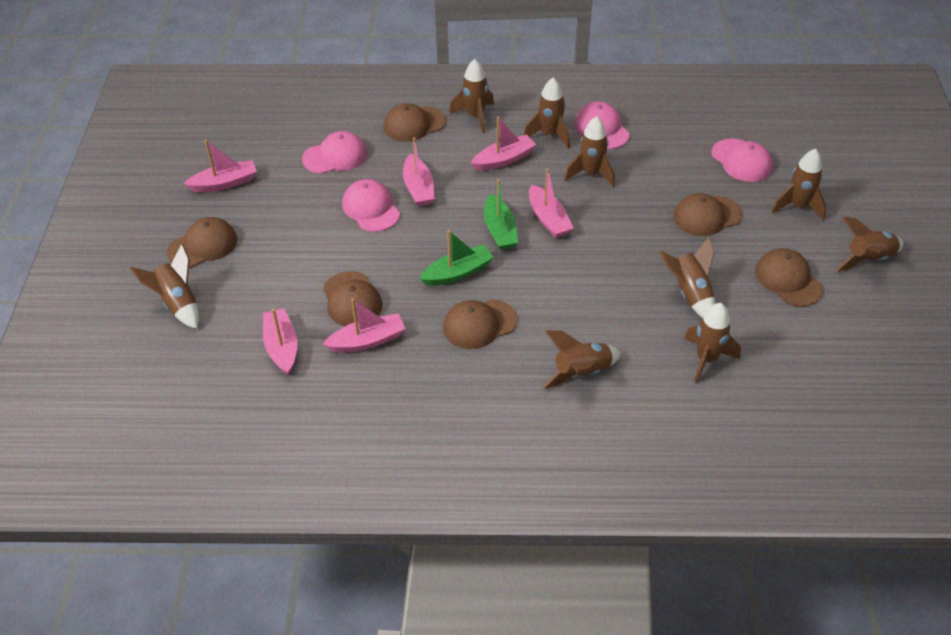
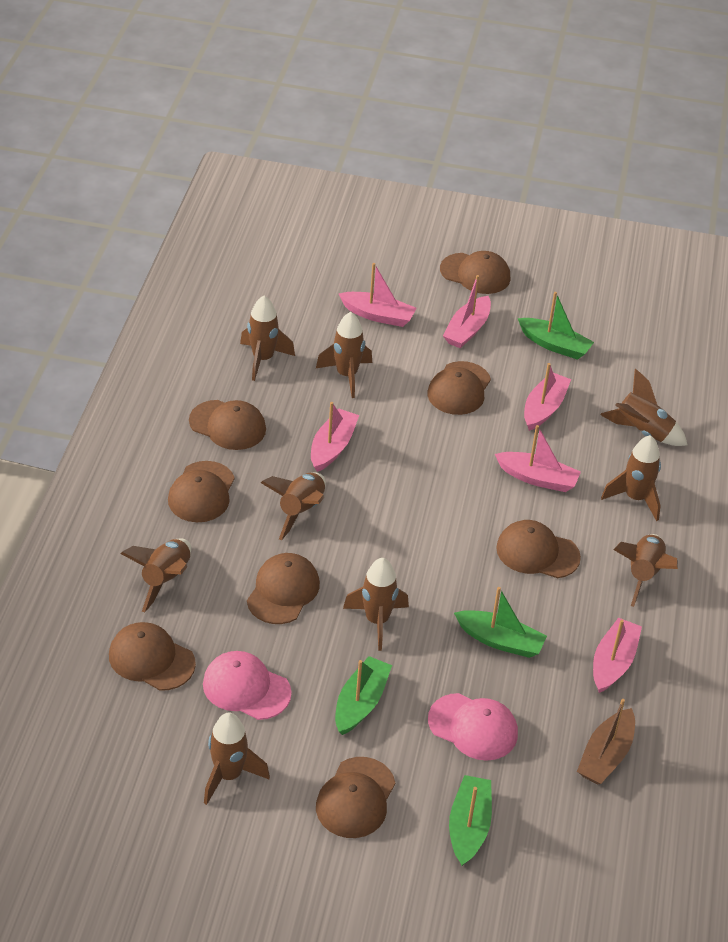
brown boat: 0 -> 1
brown cap: 6 -> 8
green boat: 2 -> 4
pink cap: 4 -> 2

